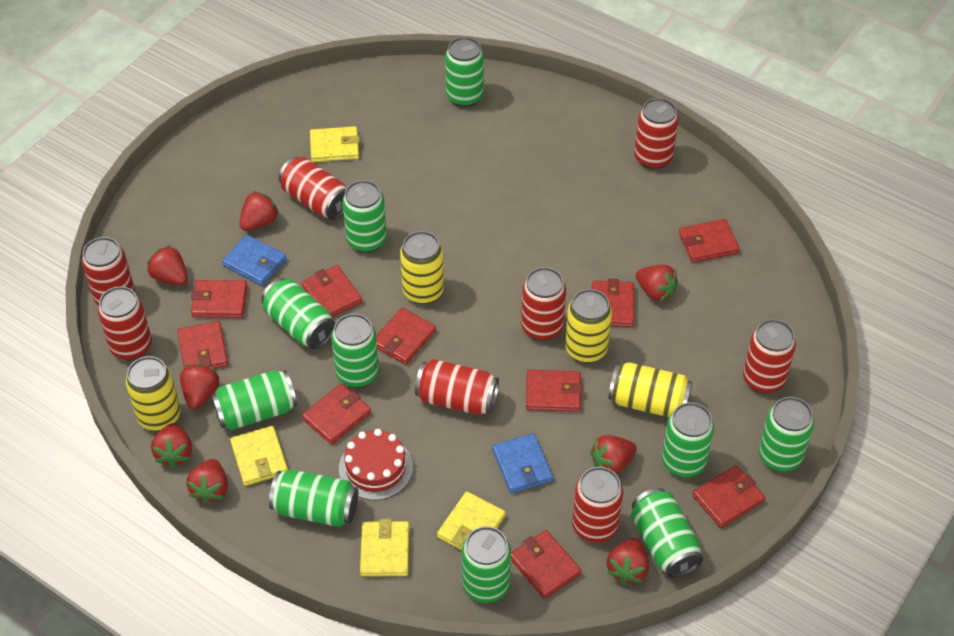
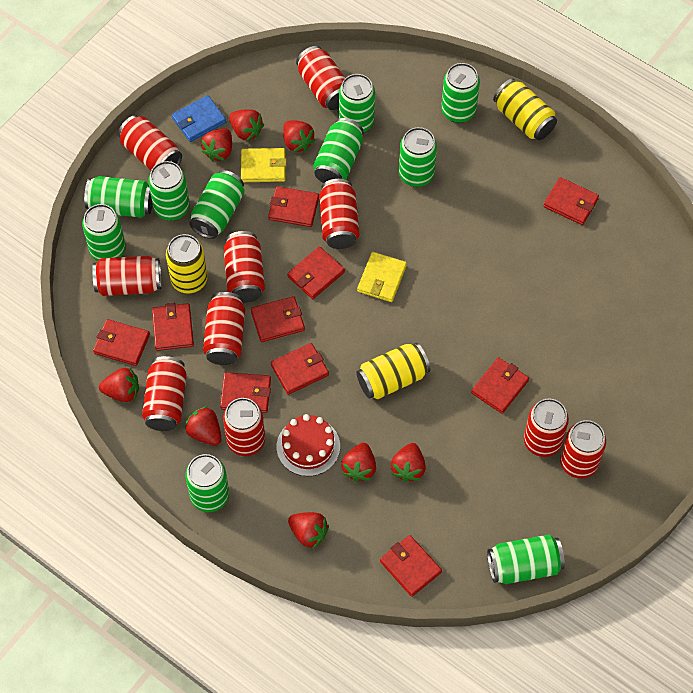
blue wallet: 2 -> 1
red can: 8 -> 10
yellow can: 4 -> 3
yellow wallet: 4 -> 2

